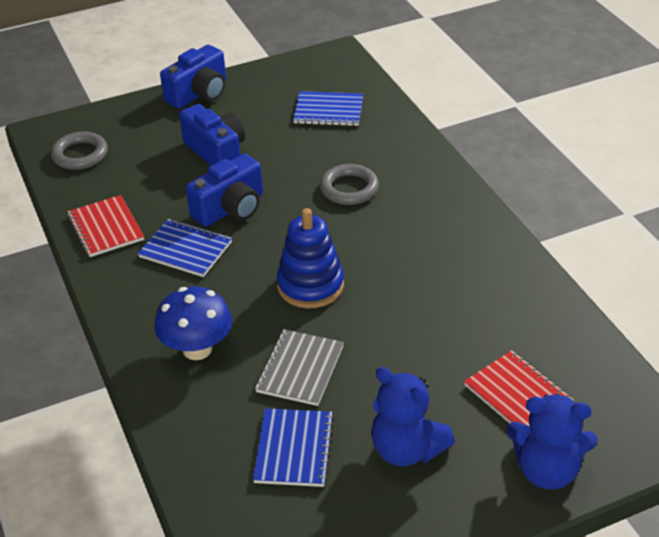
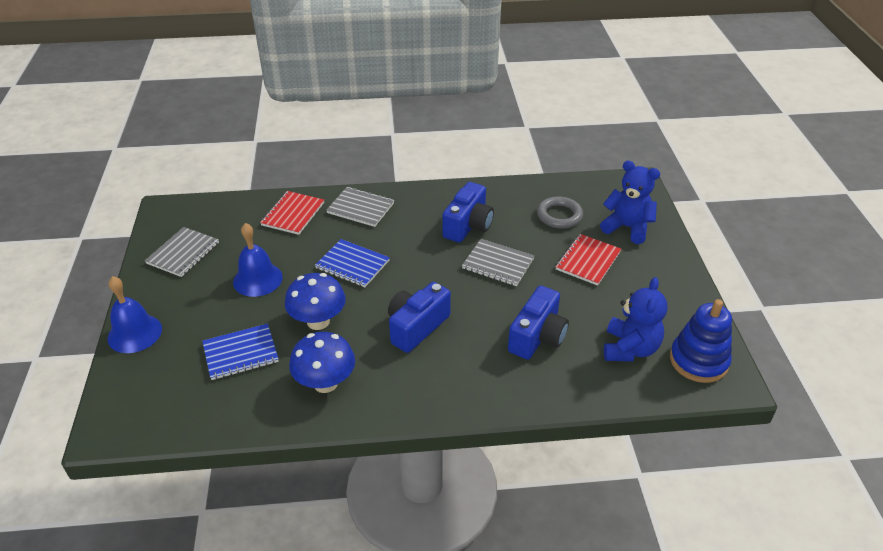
blue bell: 0 -> 2
blue mushroom: 1 -> 2
blue notebook: 3 -> 2
grey notebook: 1 -> 3
grey ring: 2 -> 1

